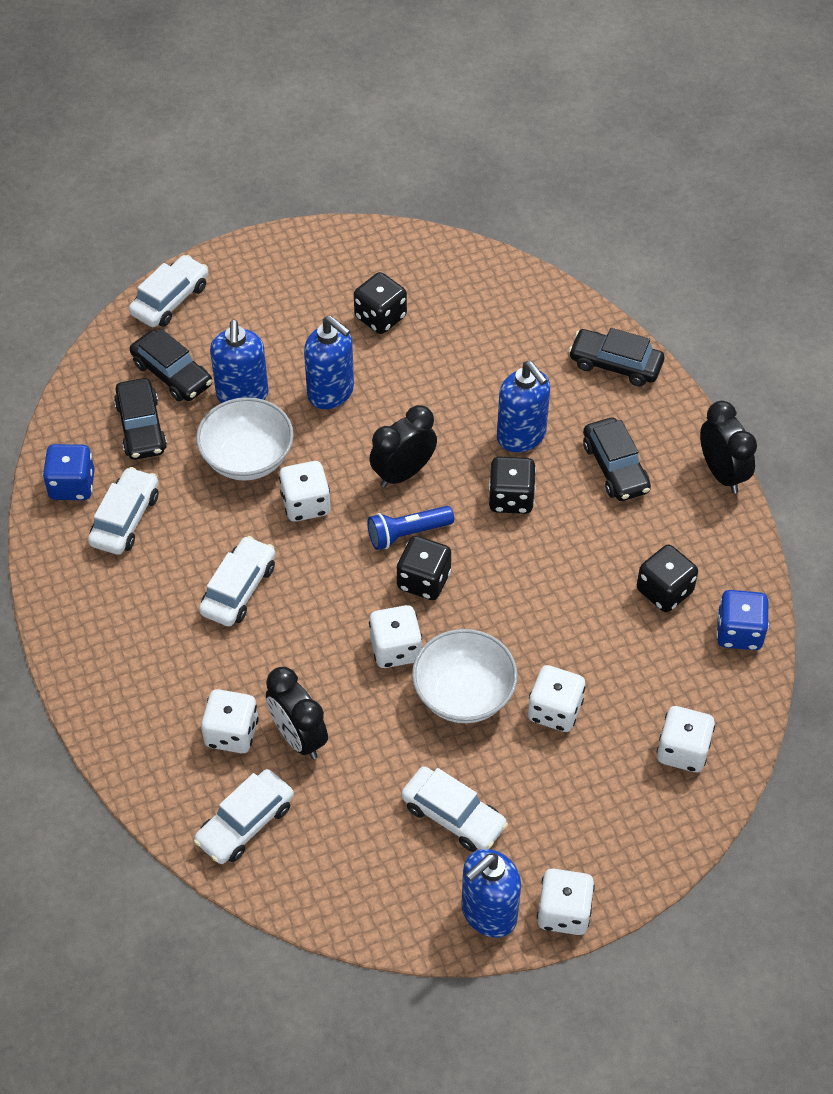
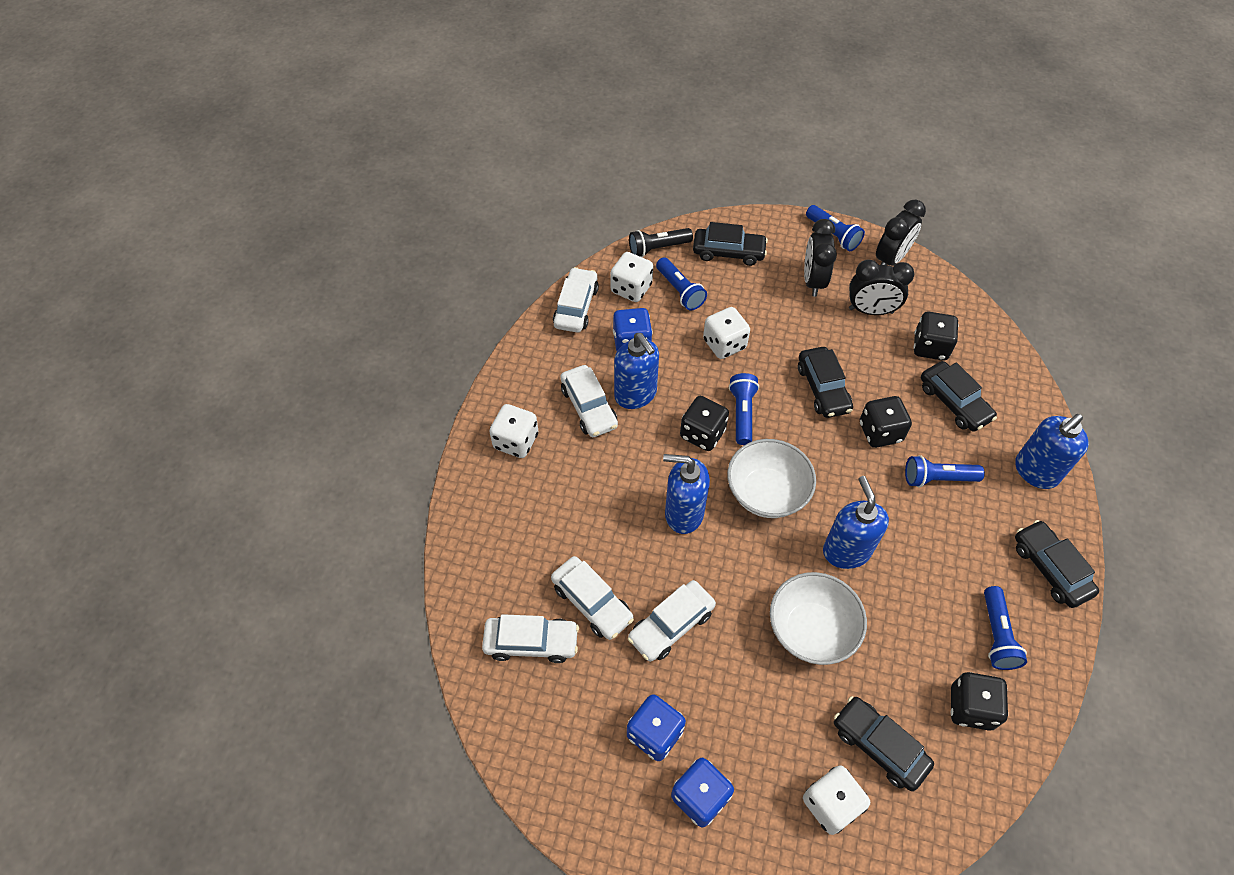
black car: 4 -> 5
black flashlight: 0 -> 1
blue dice: 2 -> 3
blue flashlight: 1 -> 5
white dice: 6 -> 4

